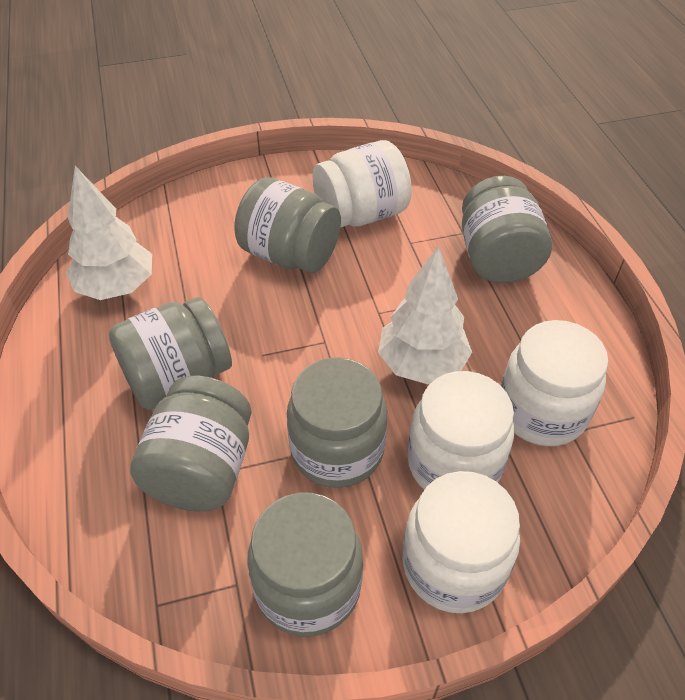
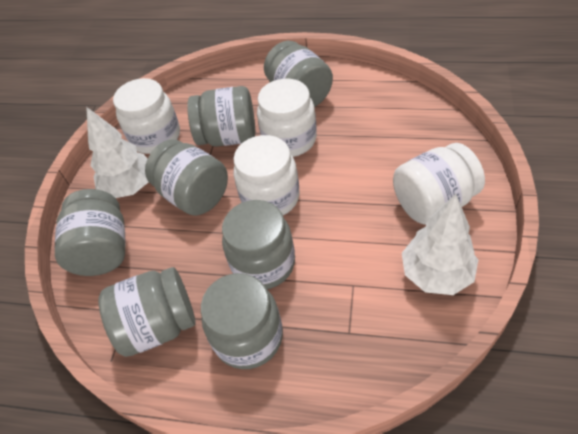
grey jar: 6 -> 7

